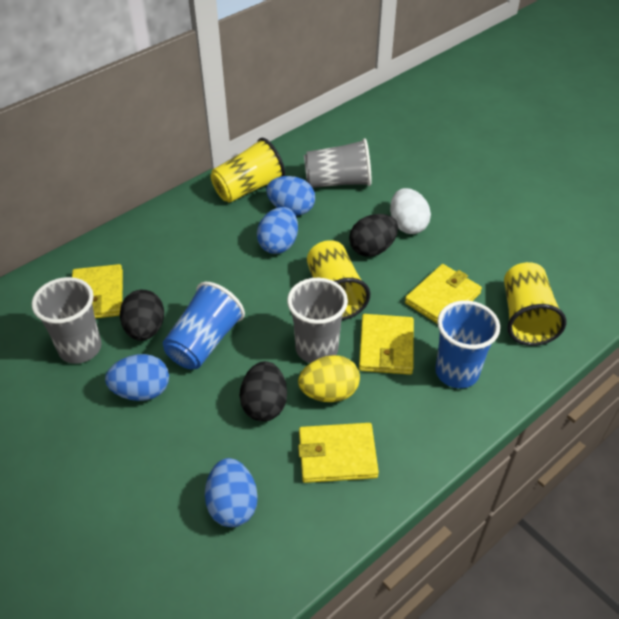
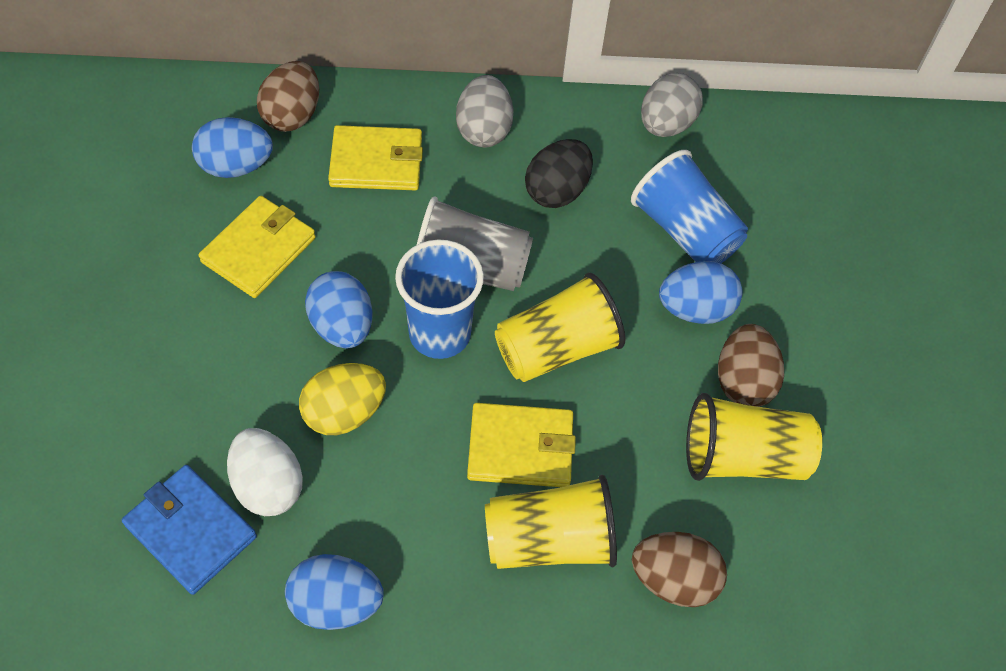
black egg: 3 -> 1
blue wallet: 0 -> 1
brown egg: 0 -> 3
grey cup: 3 -> 1
grey egg: 0 -> 2
yellow wallet: 4 -> 3

